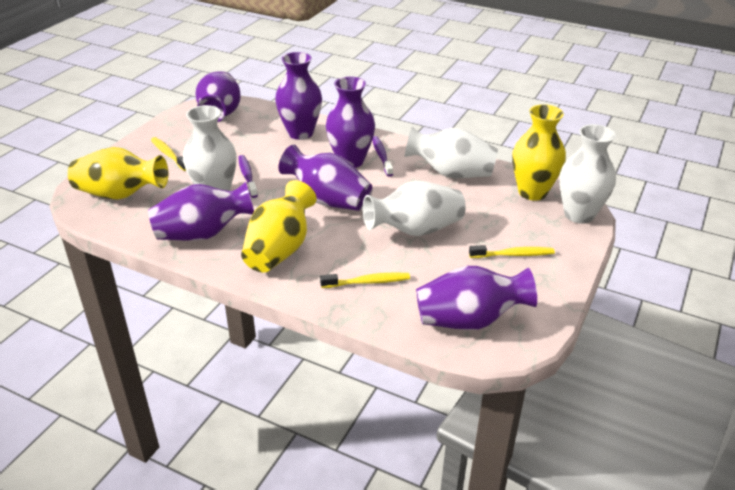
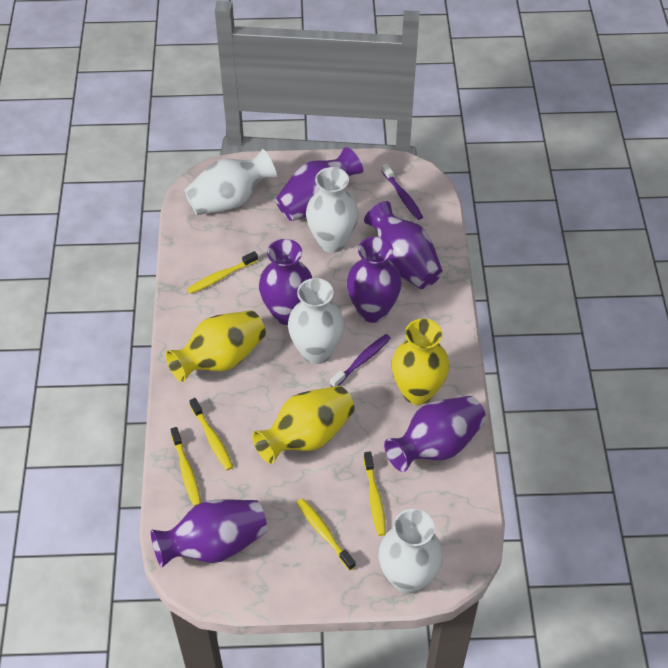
yellow toothbrush: 3 -> 5

